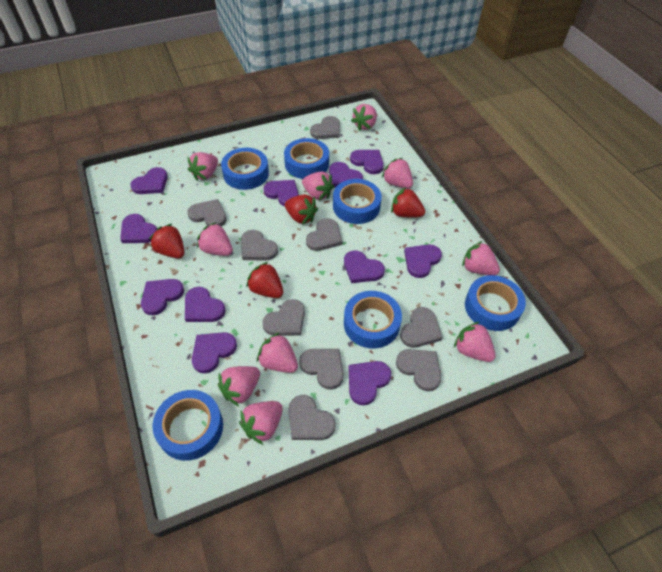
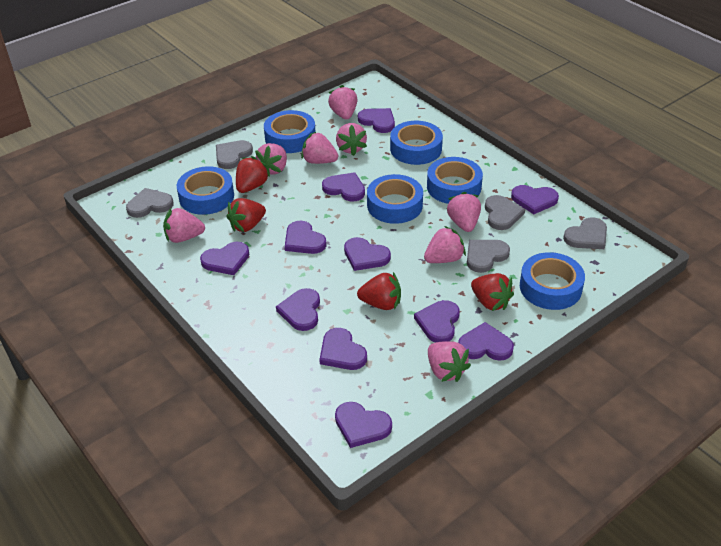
grey heart: 9 -> 5
pink strawberry: 10 -> 8

